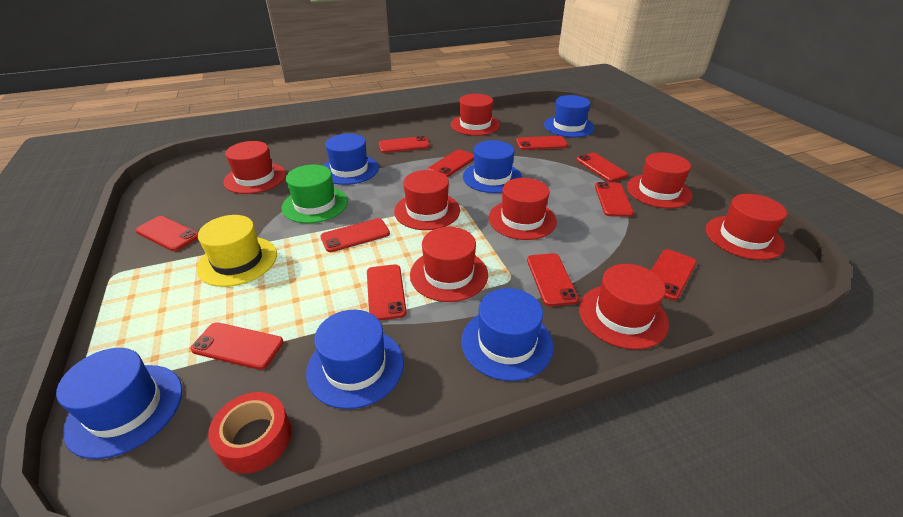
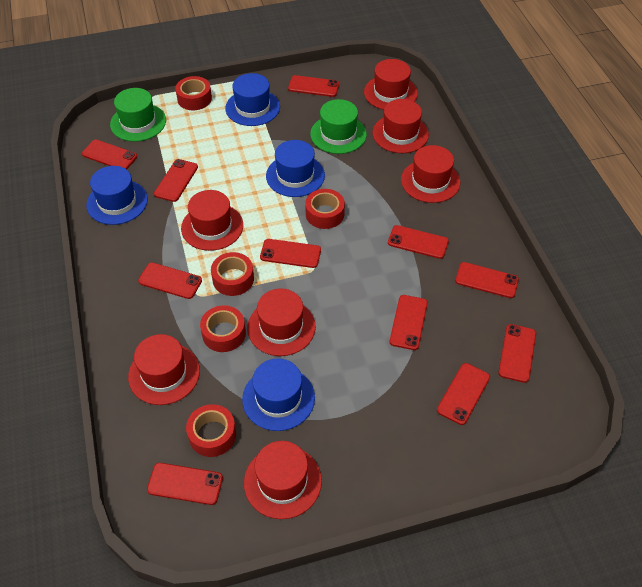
blue hat: 6 -> 4
green hat: 1 -> 2
red hat: 8 -> 7
red tape: 1 -> 5
yellow hat: 1 -> 0

